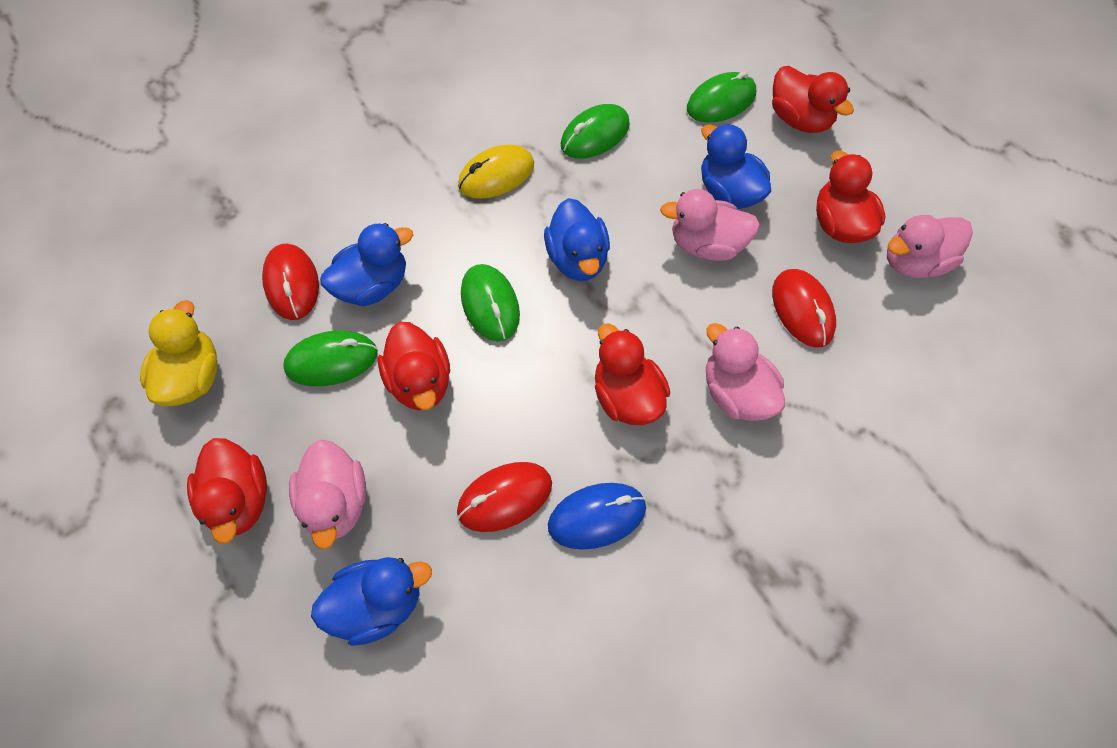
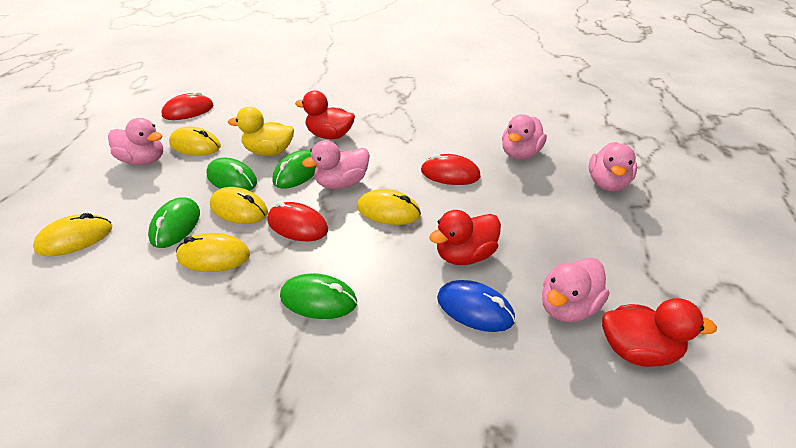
blue duck: 4 -> 0
pink duck: 4 -> 5
red duck: 5 -> 3
yellow mouse: 1 -> 5

